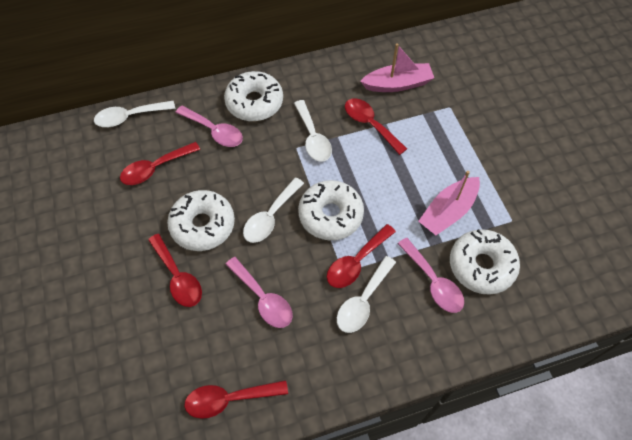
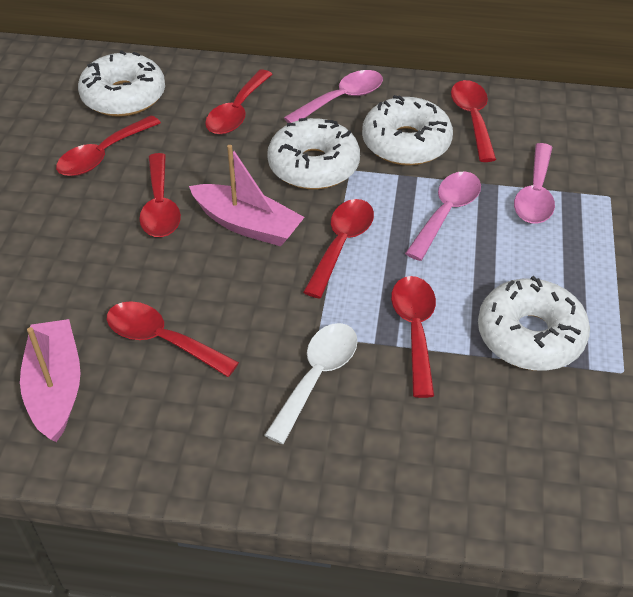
red spoon: 5 -> 7
white spoon: 4 -> 1

